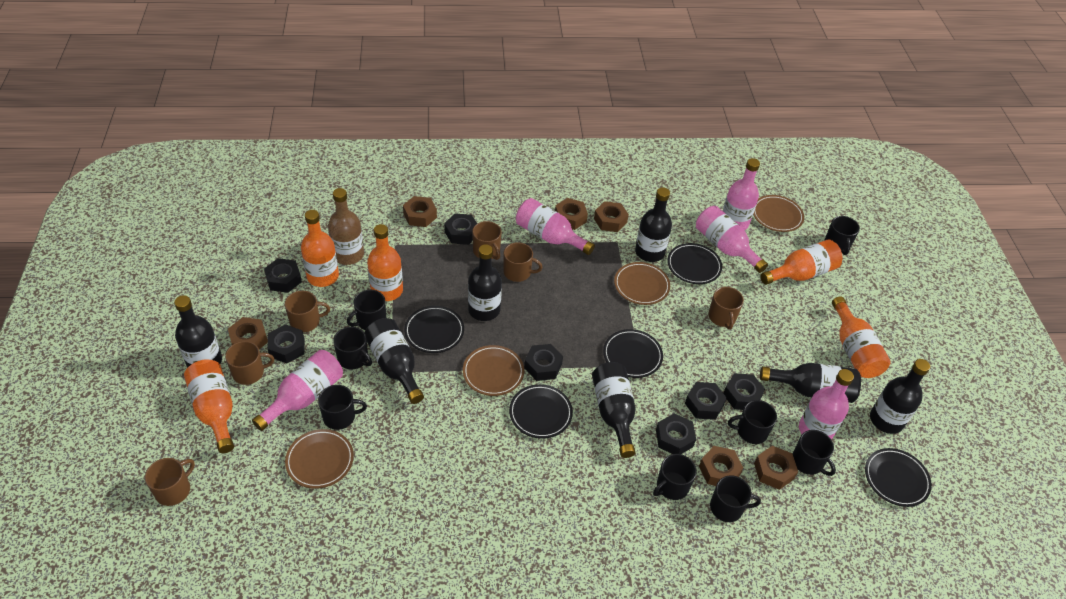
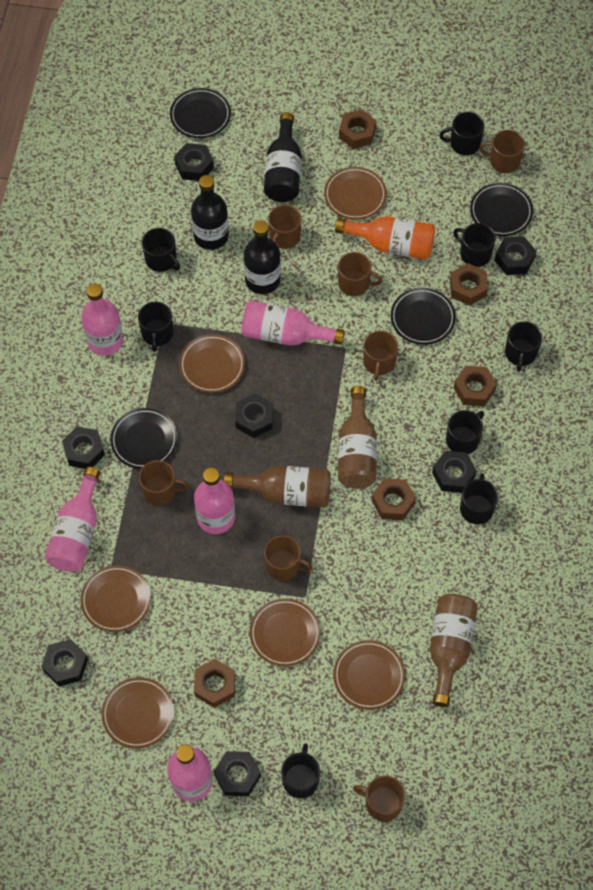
black bottle: 7 -> 3
black plate: 5 -> 4
brown bottle: 1 -> 3
brown mug: 6 -> 7
brown nut: 6 -> 5
brown plate: 4 -> 6
orange bottle: 5 -> 1

